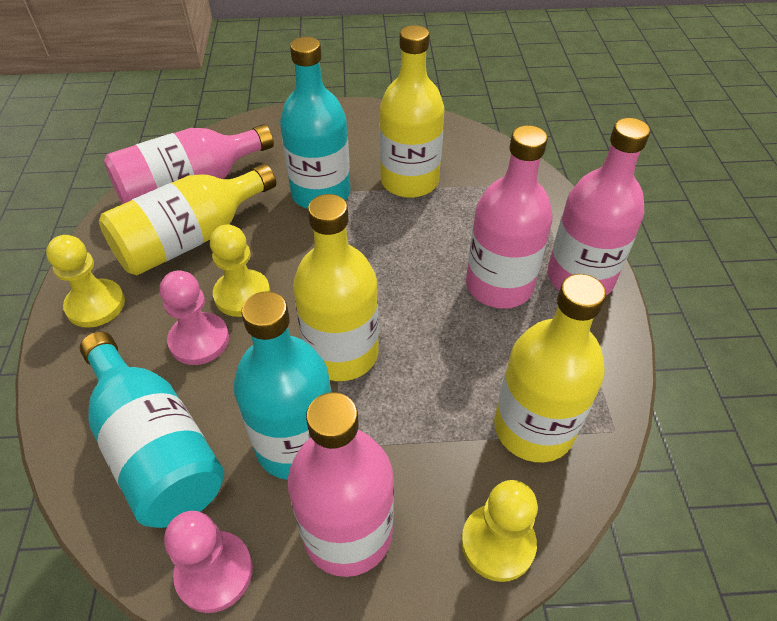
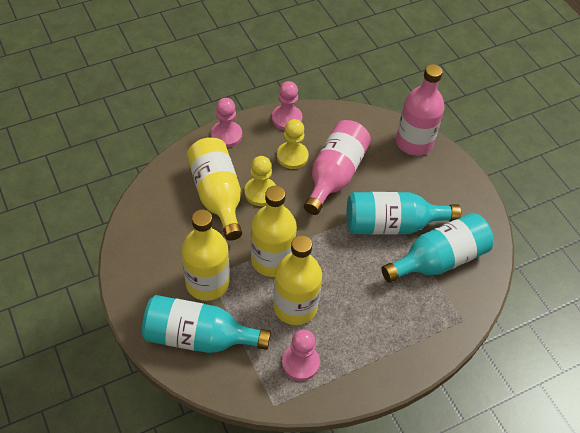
pink bottle: 4 -> 2
pink pawn: 2 -> 3
yellow pawn: 3 -> 2

